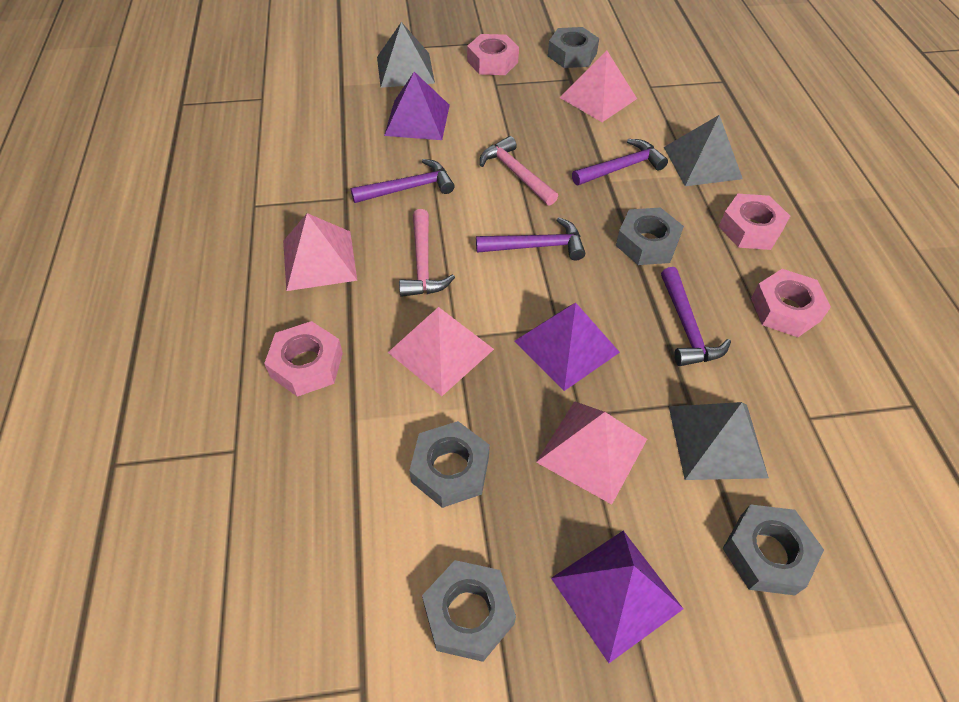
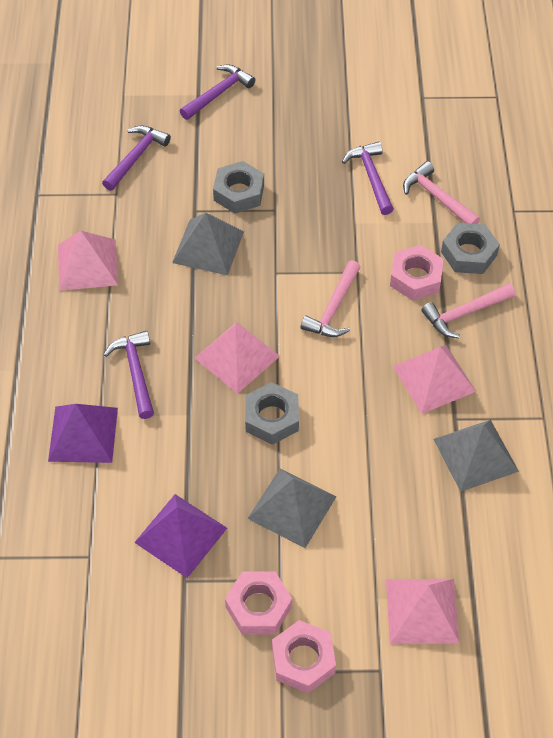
grey nut: 5 -> 3
pink hammer: 2 -> 3
pink nut: 4 -> 3
purple pyramid: 3 -> 2

